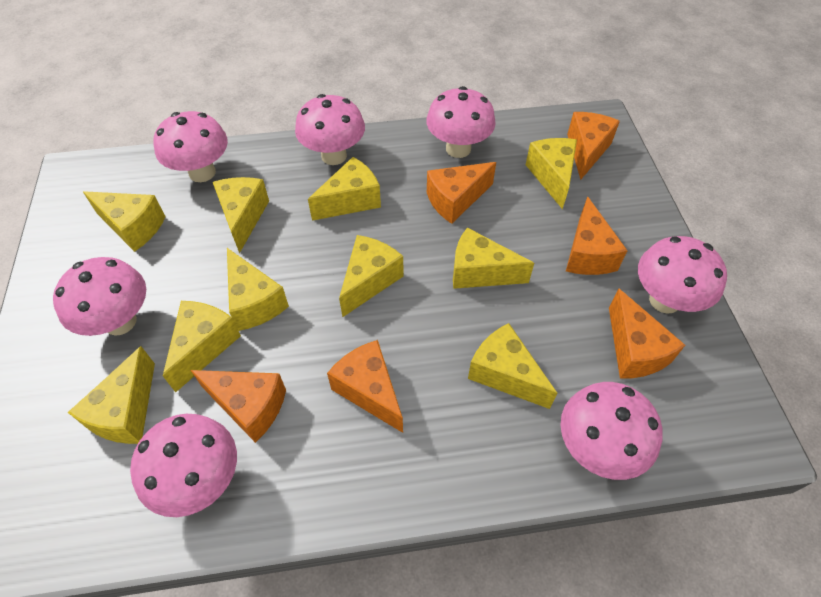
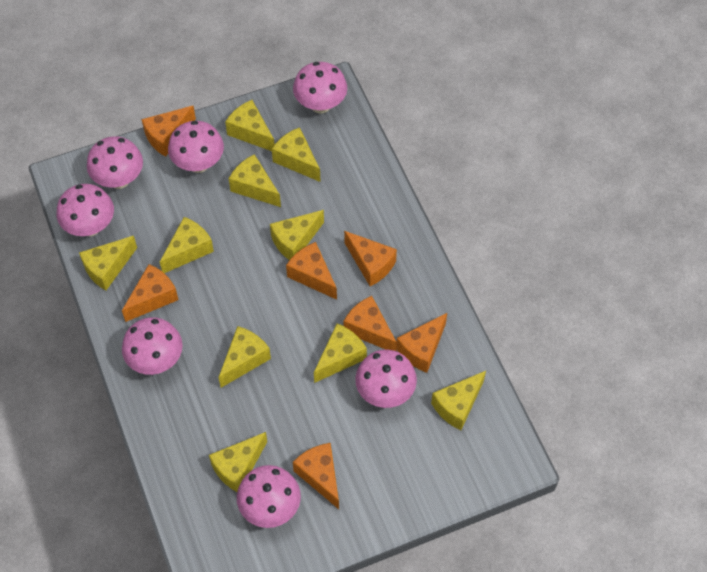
orange cheese: 6 -> 7

